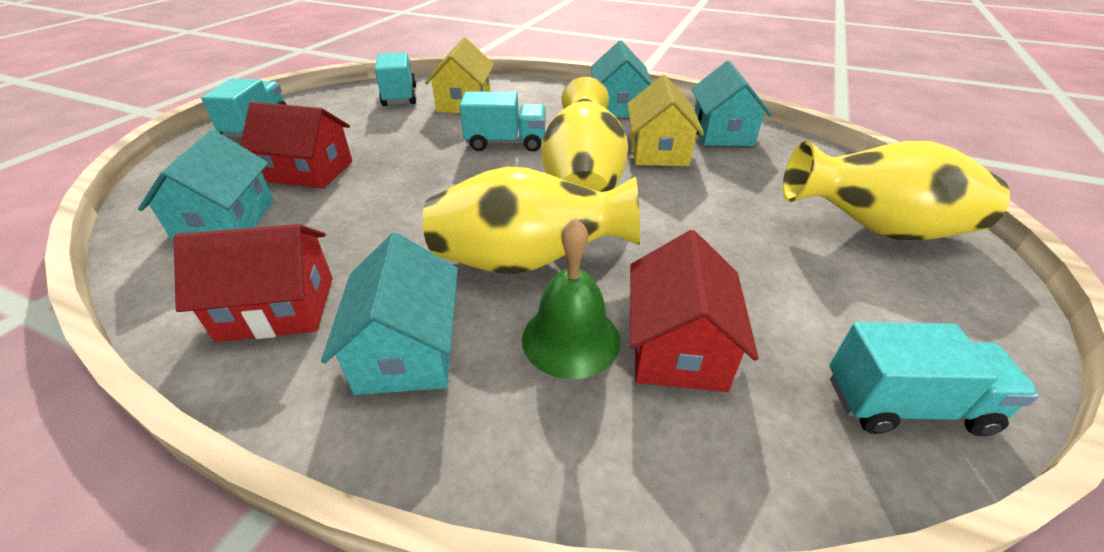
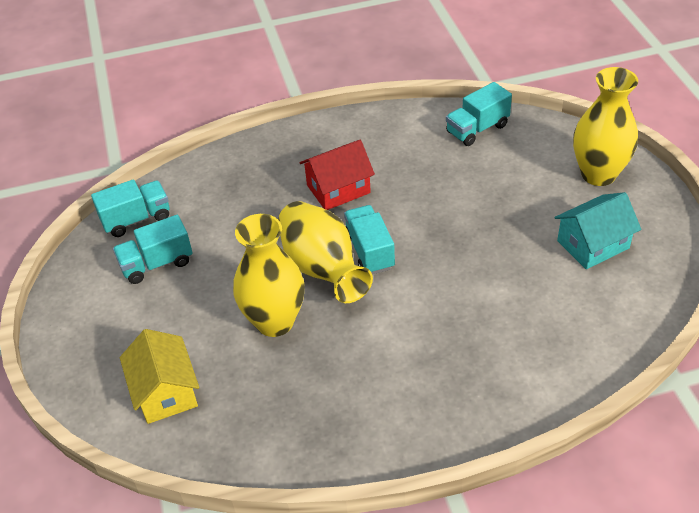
green bell: 1 -> 0
red house: 3 -> 1
turquoise house: 4 -> 1
yellow house: 2 -> 1

